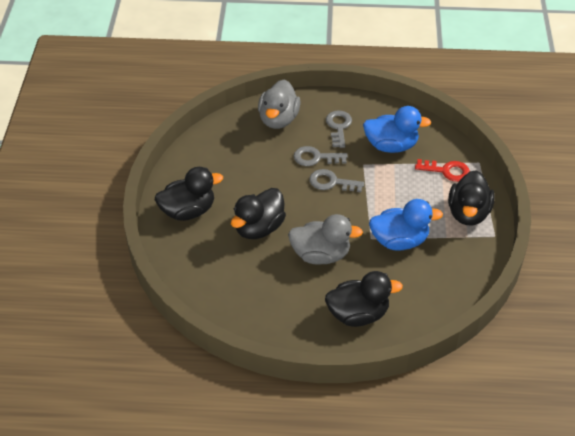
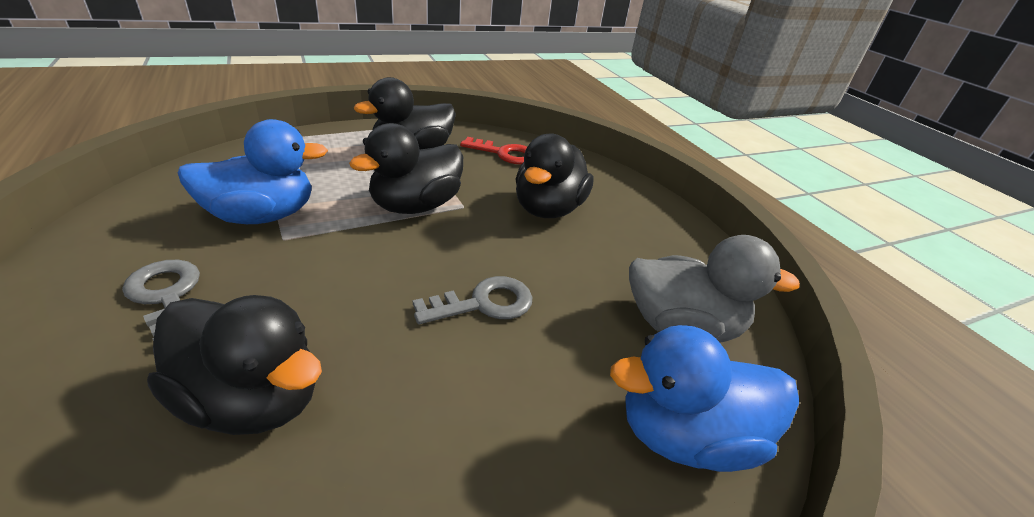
grey duck: 2 -> 1
grey key: 3 -> 2

